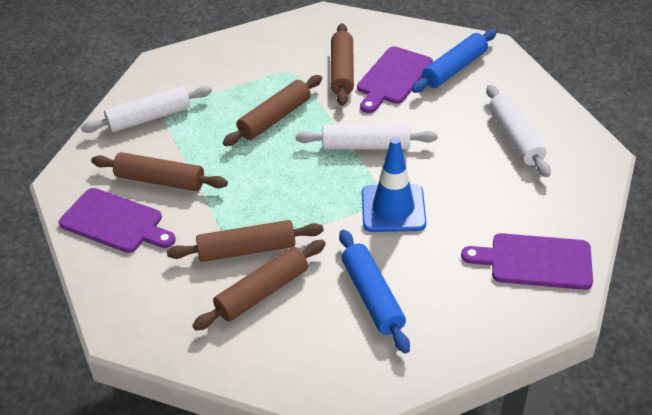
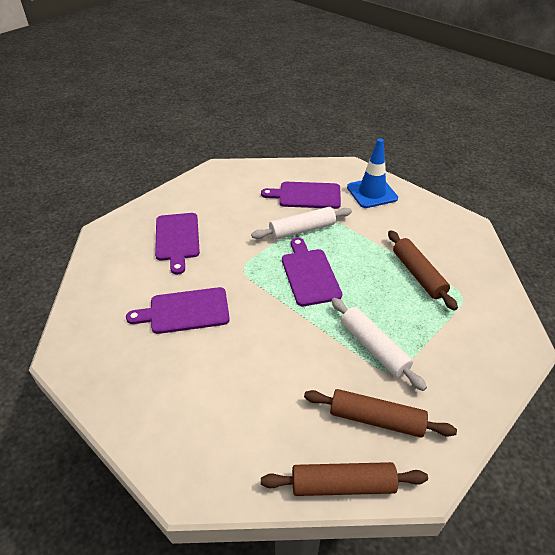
blue rolling pin: 2 -> 0
brown rolling pin: 5 -> 3
purple cutting board: 3 -> 4
white rolling pin: 3 -> 2

